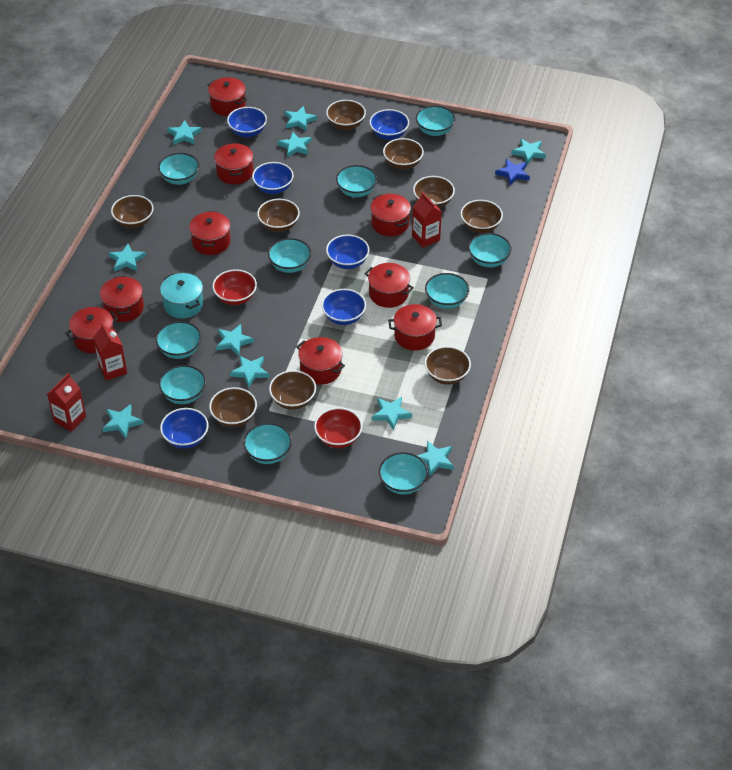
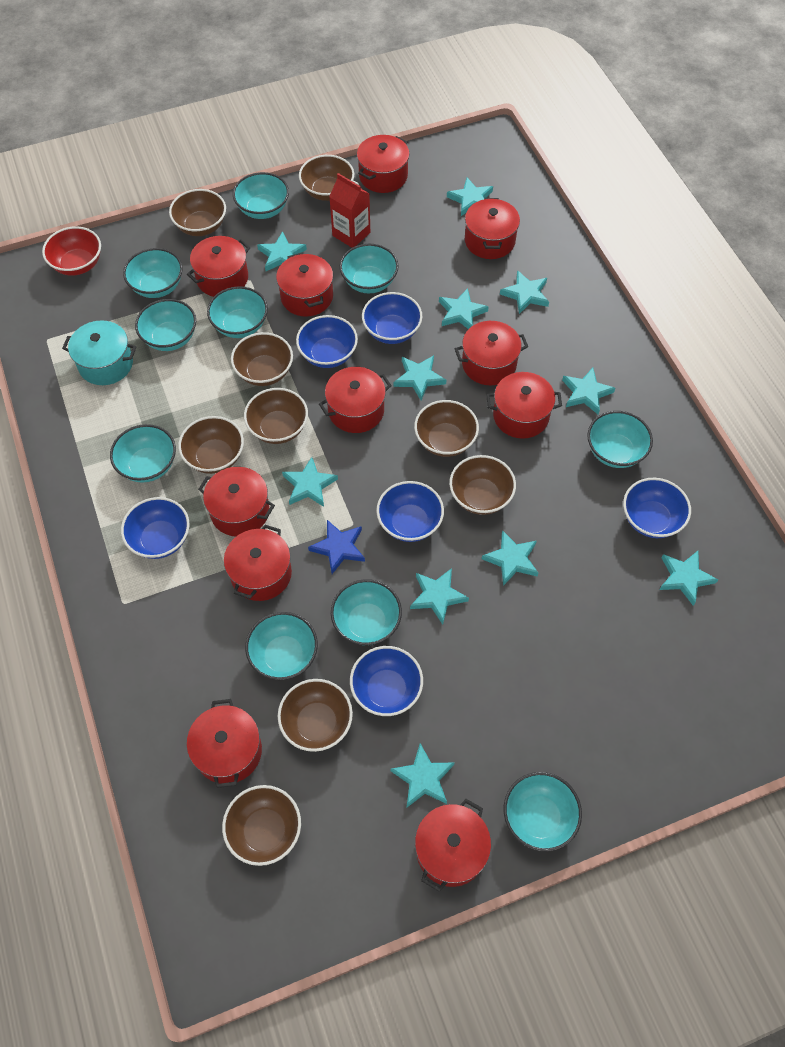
red bowl: 2 -> 1
red carton: 3 -> 1
red pot: 9 -> 11
turquoise star: 10 -> 11

